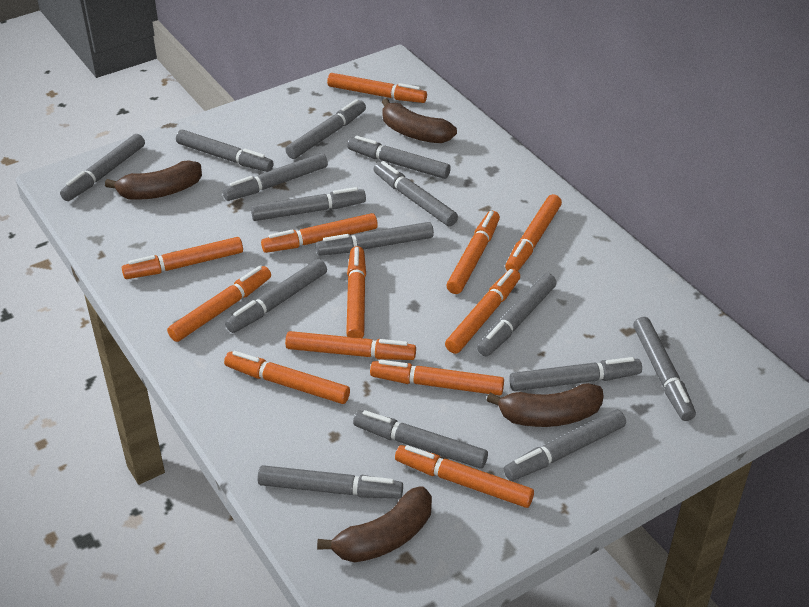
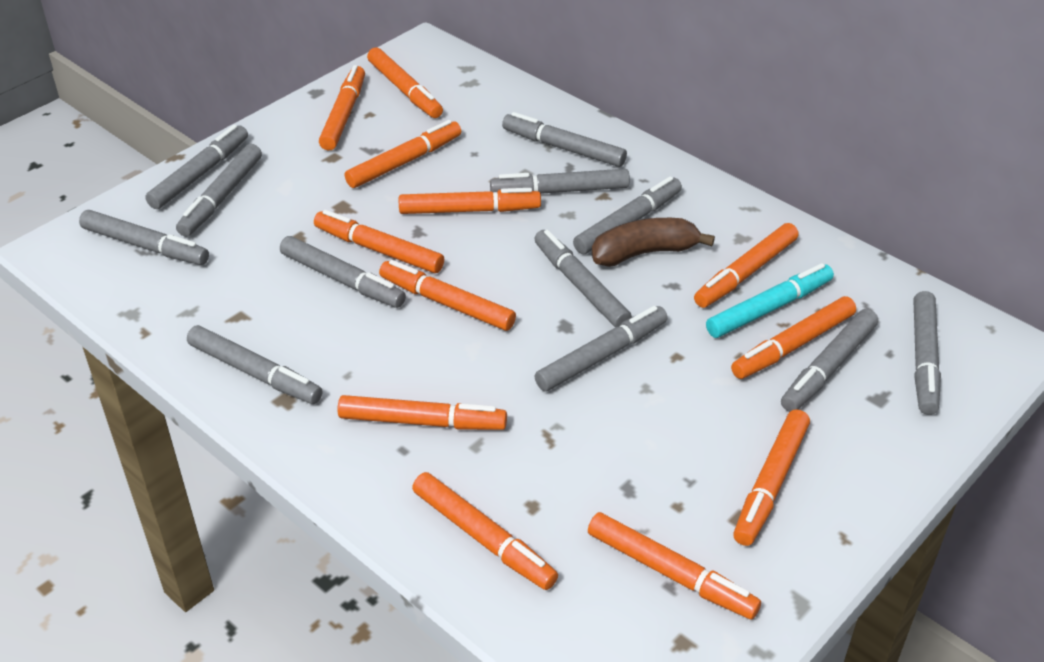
brown banana: 4 -> 1
grey marker: 15 -> 12
turquoise marker: 0 -> 1

